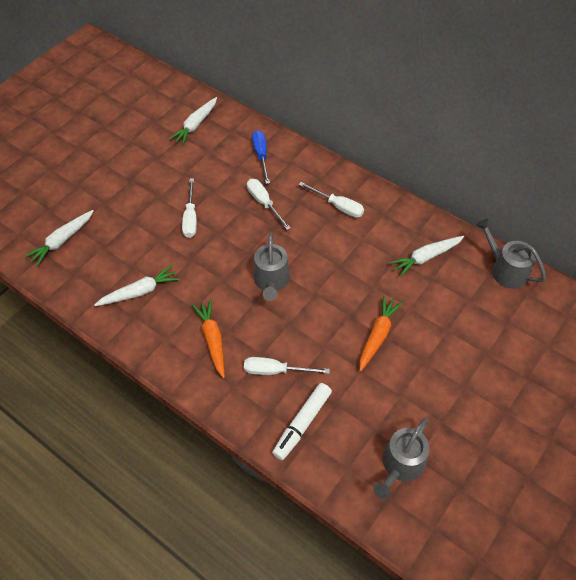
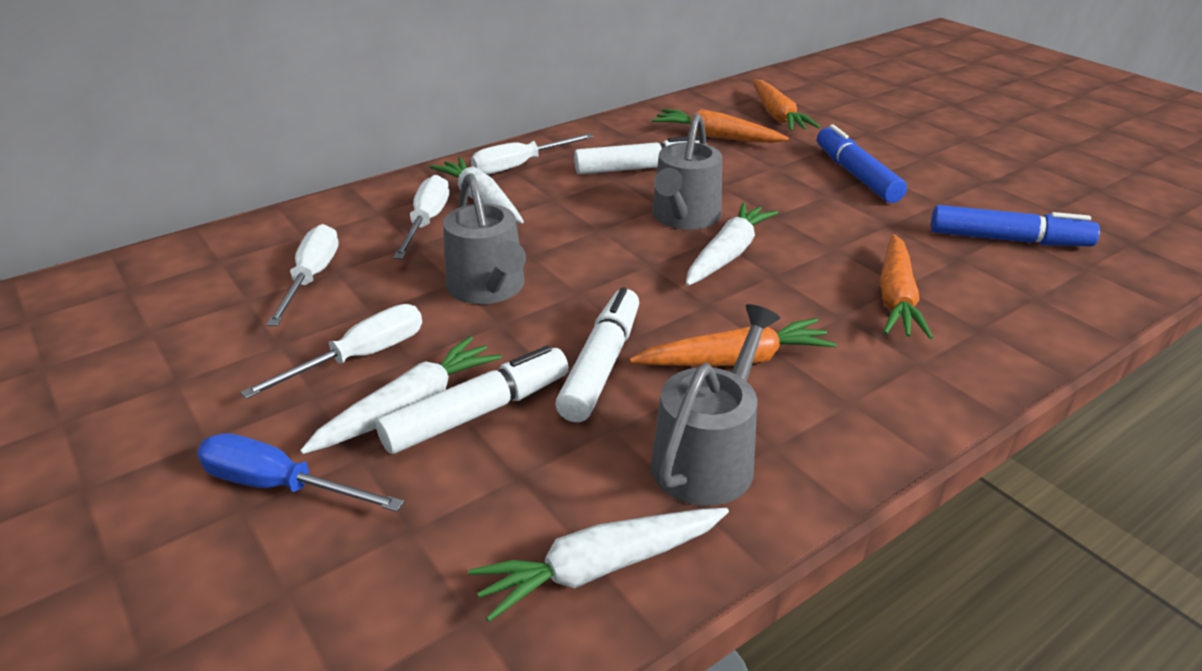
blue marker: 0 -> 2
orange carrot: 2 -> 4
white marker: 1 -> 3

